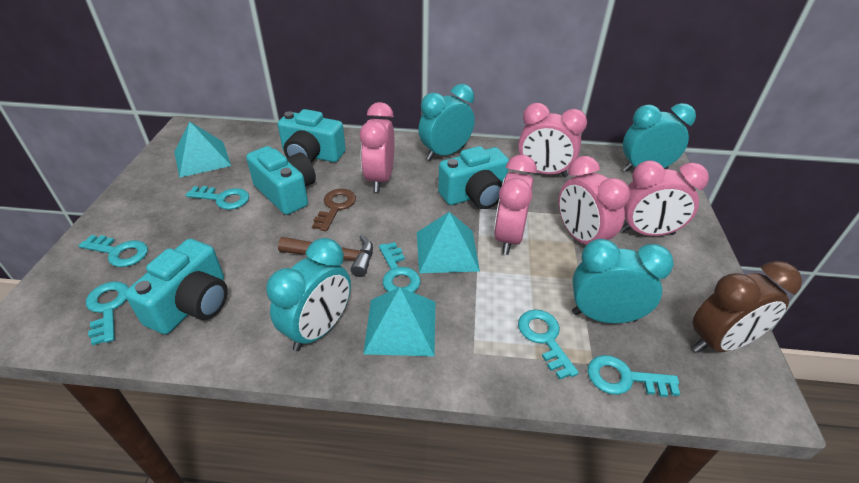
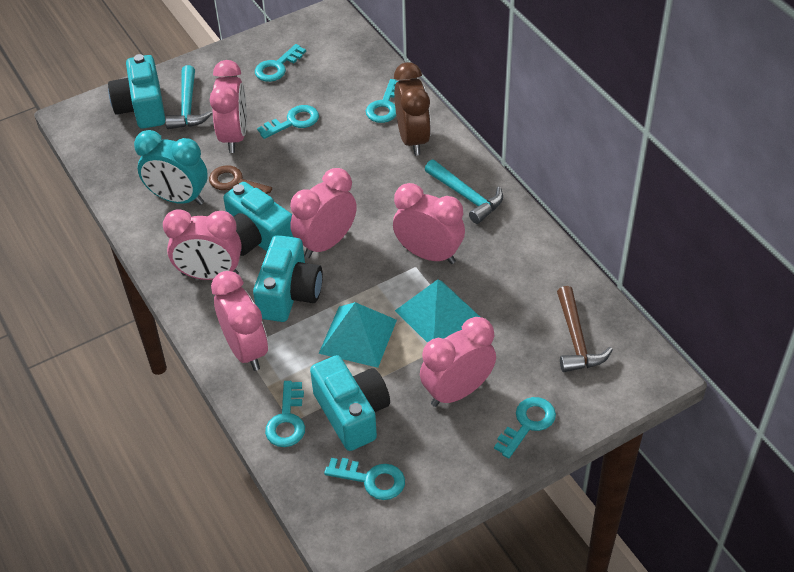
pink clock: 5 -> 6
turquoise clock: 4 -> 1
turquoise hammer: 0 -> 2
turquoise pyramid: 3 -> 2

